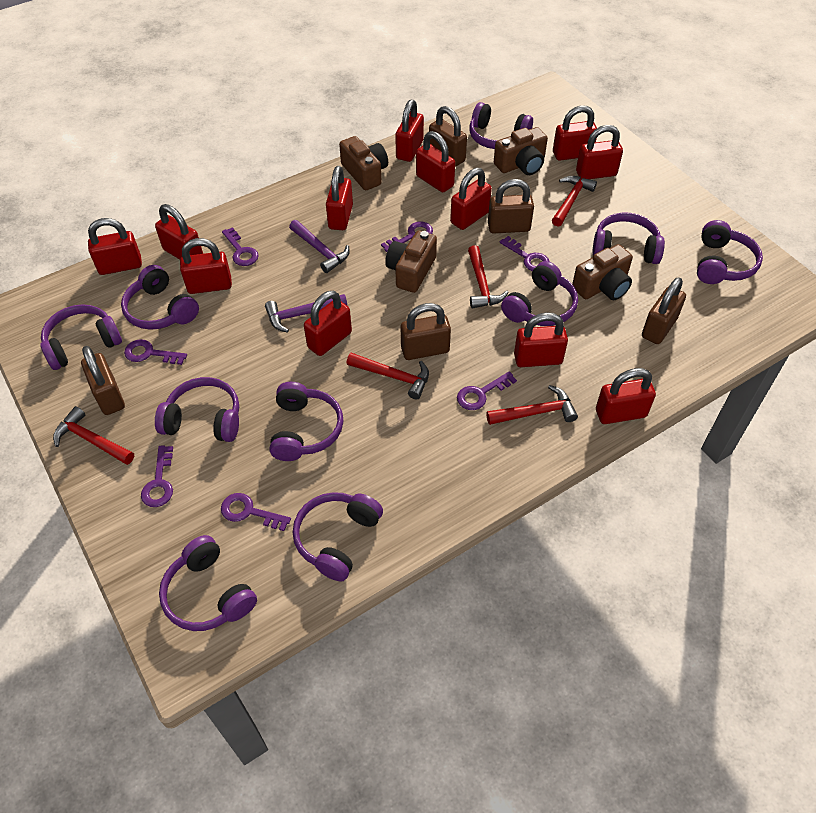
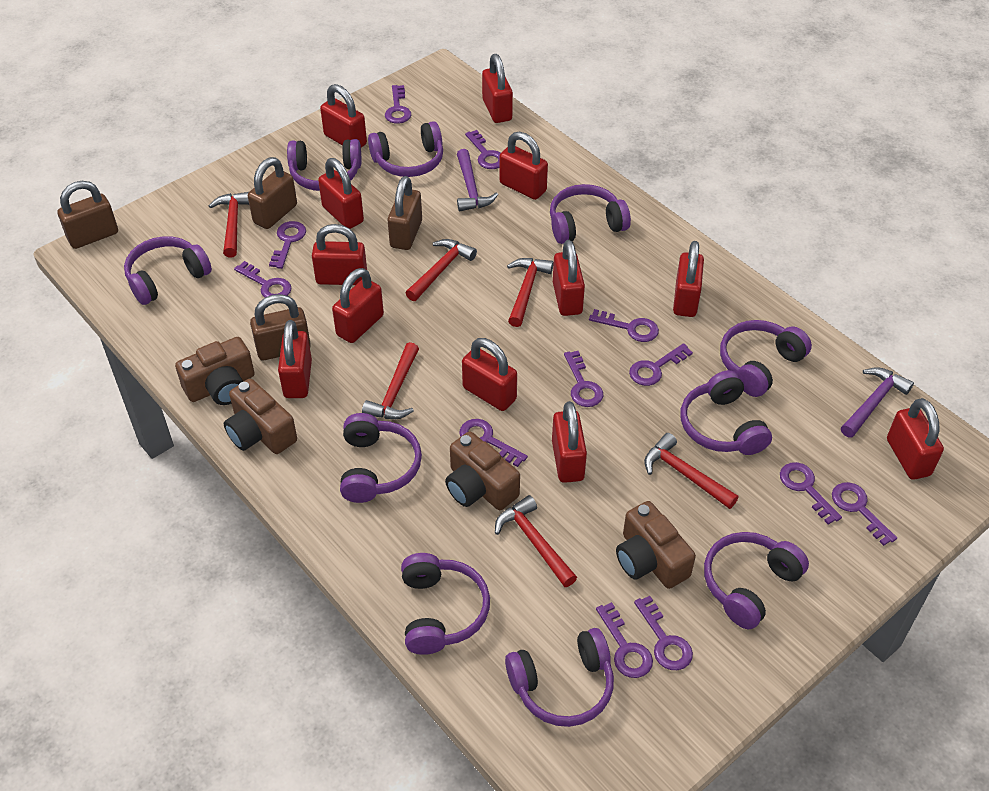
brown padlock: 5 -> 4
purple key: 7 -> 12
red hammer: 5 -> 6

